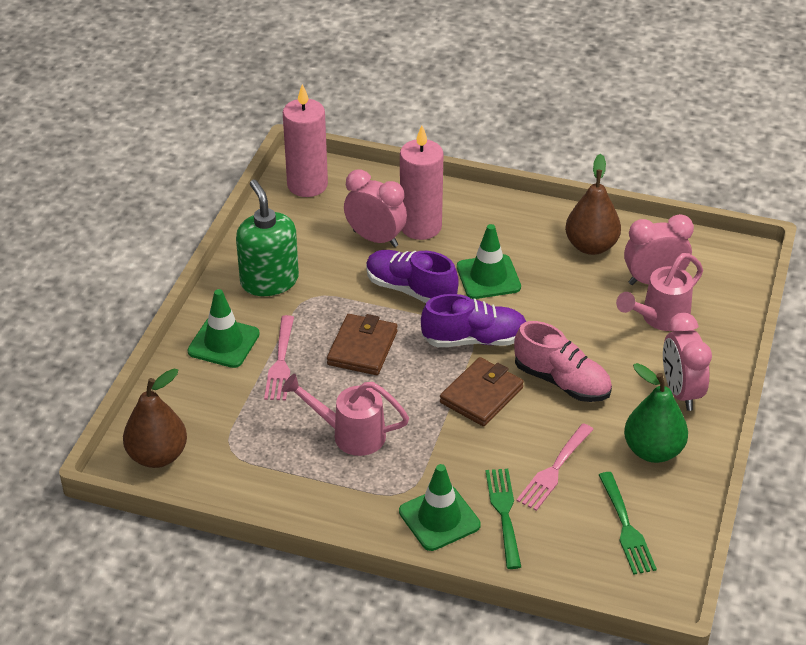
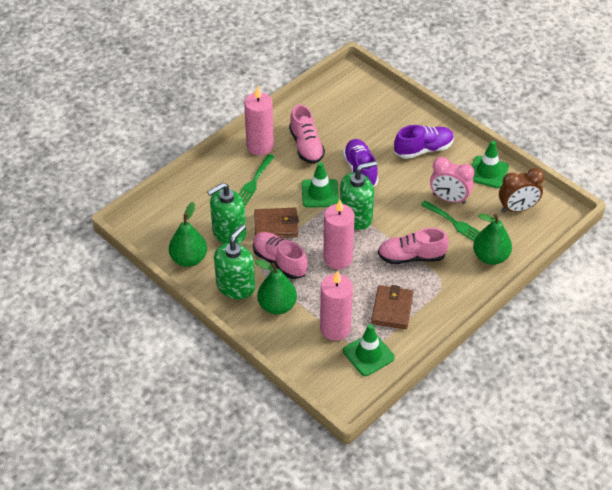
brown clock: 0 -> 1
brown pear: 2 -> 0
green pear: 1 -> 3
green soap dispenser: 1 -> 3
pink candle: 2 -> 3
pink clock: 3 -> 1
pink fork: 2 -> 0
pink shoe: 1 -> 3
pink watering can: 2 -> 0

